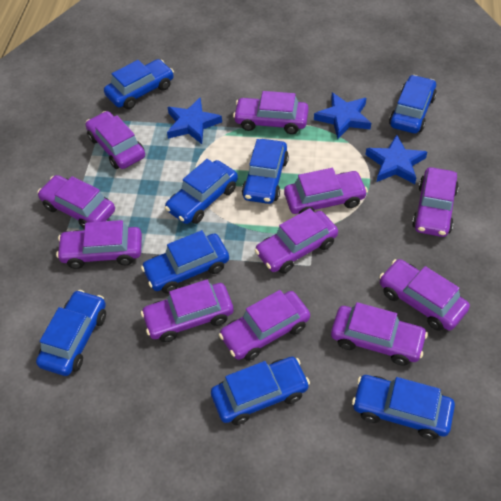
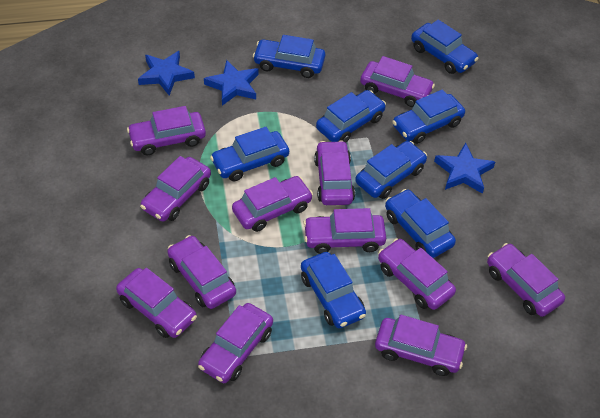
purple car: 11 -> 12

